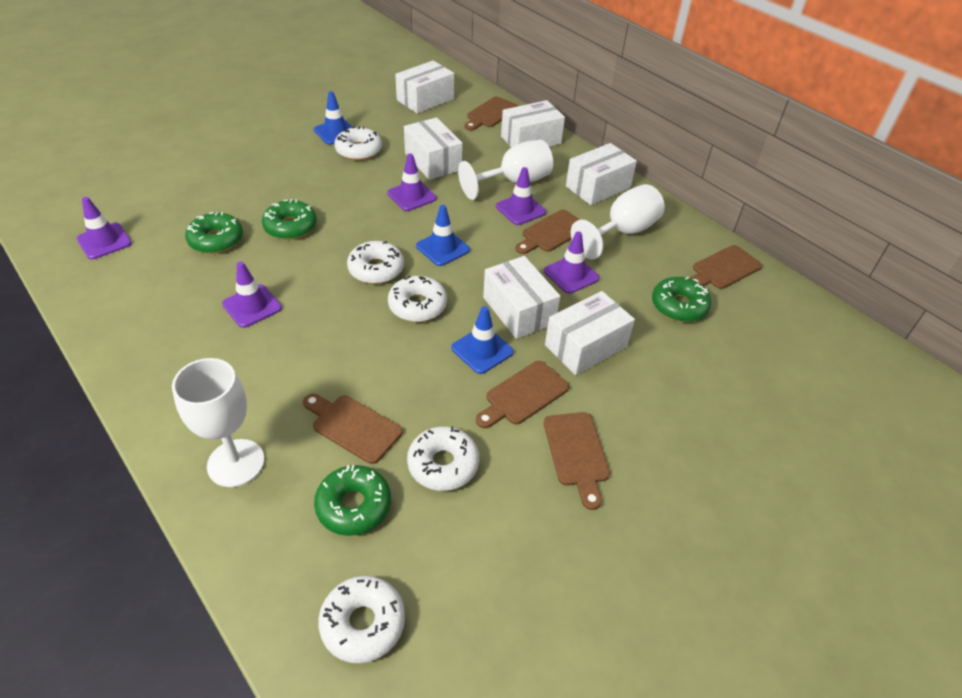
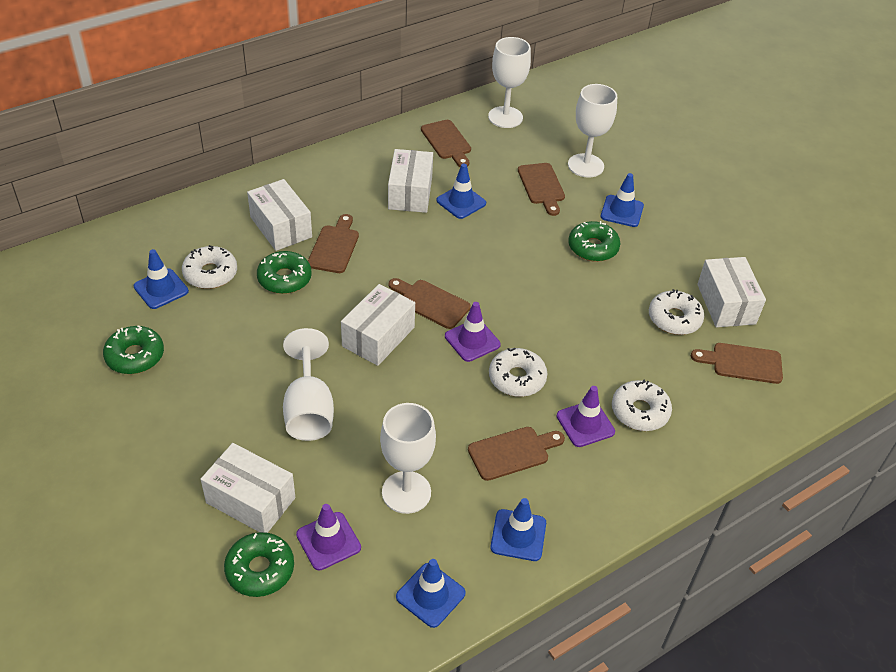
blue traffic cone: 3 -> 5
purple traffic cone: 5 -> 3
white box: 6 -> 5
white donut: 5 -> 4
white goblet: 3 -> 4

